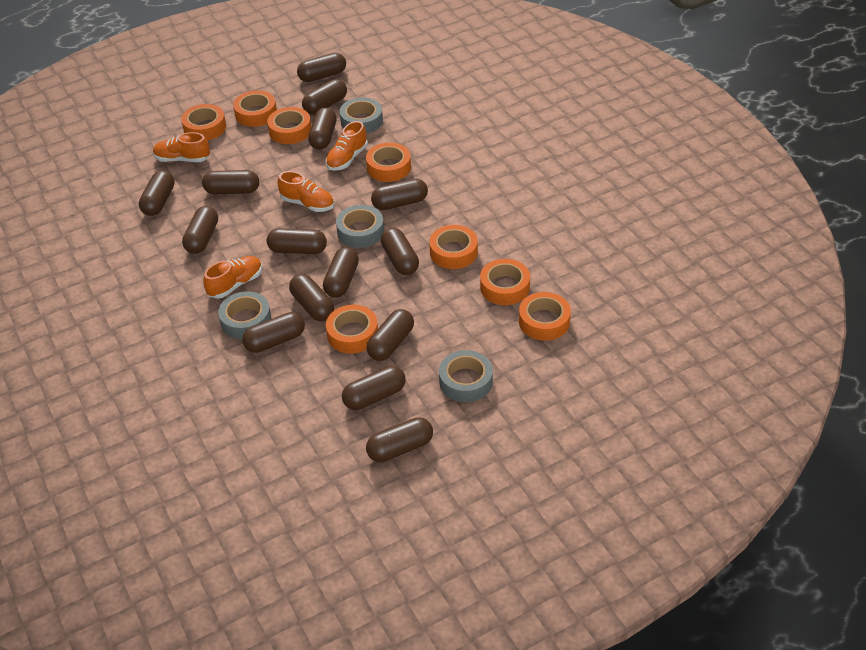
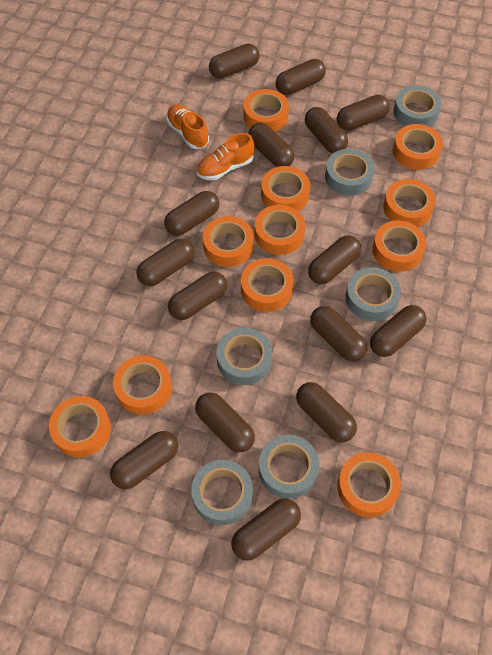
grey tape: 4 -> 6
orange shoe: 4 -> 2
orange tape: 8 -> 11

